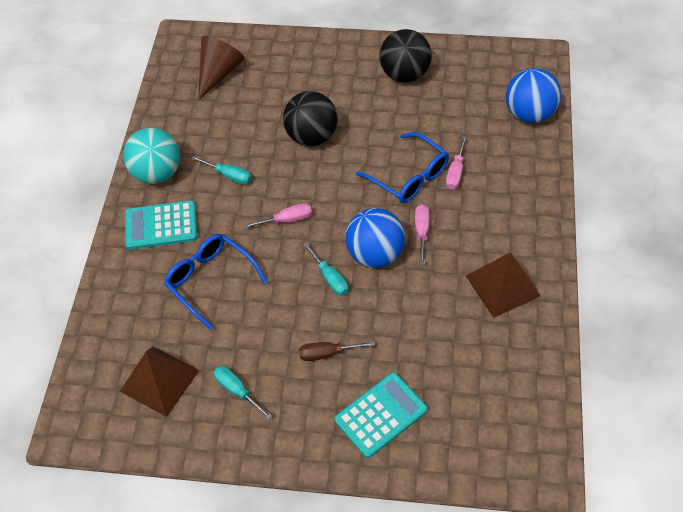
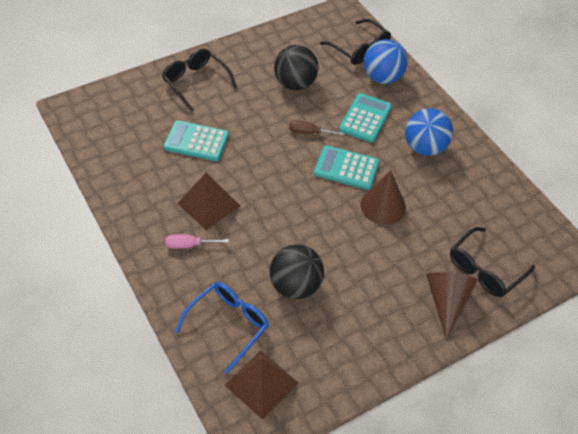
black glasses: 0 -> 3
blue glasses: 2 -> 1
brown cone: 1 -> 2
pink screwdriver: 3 -> 1
turquoise ball: 1 -> 0
turquoise calculator: 2 -> 3
turquoise screwdriver: 3 -> 0

